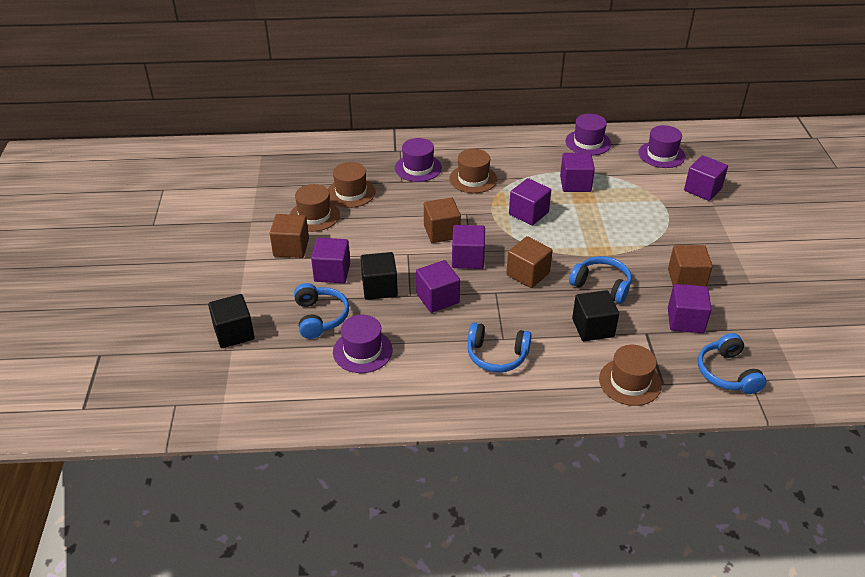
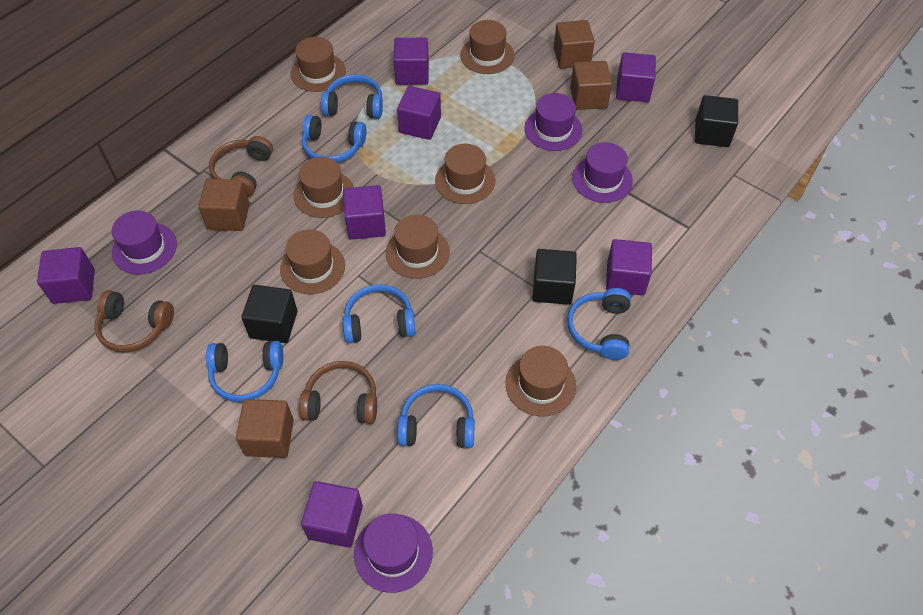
blue headphones: 4 -> 6
brown hat: 4 -> 7
brown headphones: 0 -> 3

